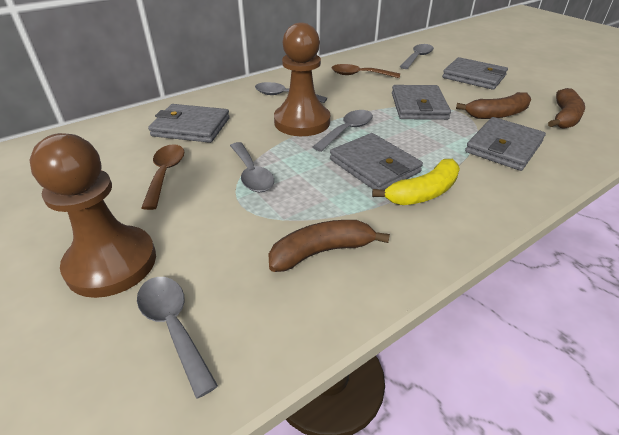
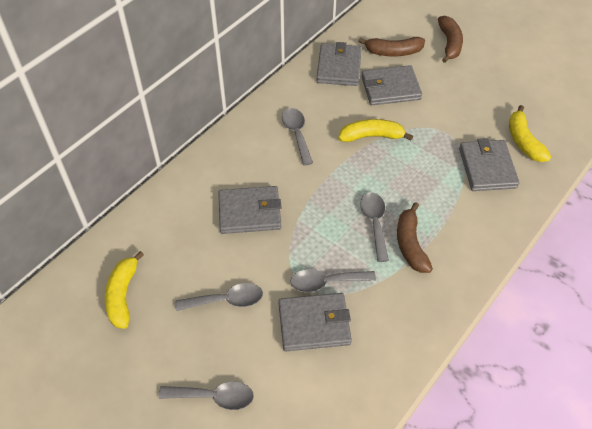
brown pawn: 2 -> 0
brown spoon: 2 -> 0
yellow banana: 1 -> 3

